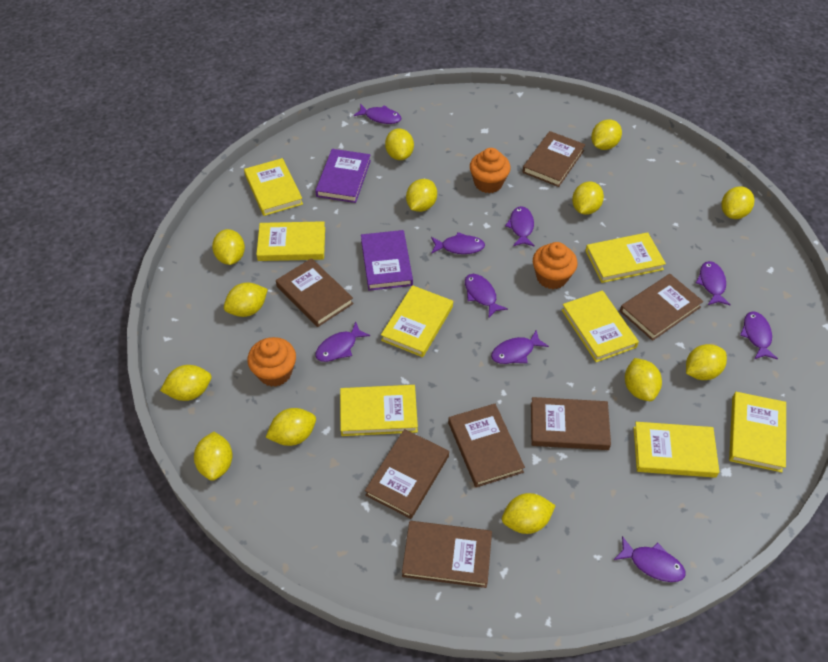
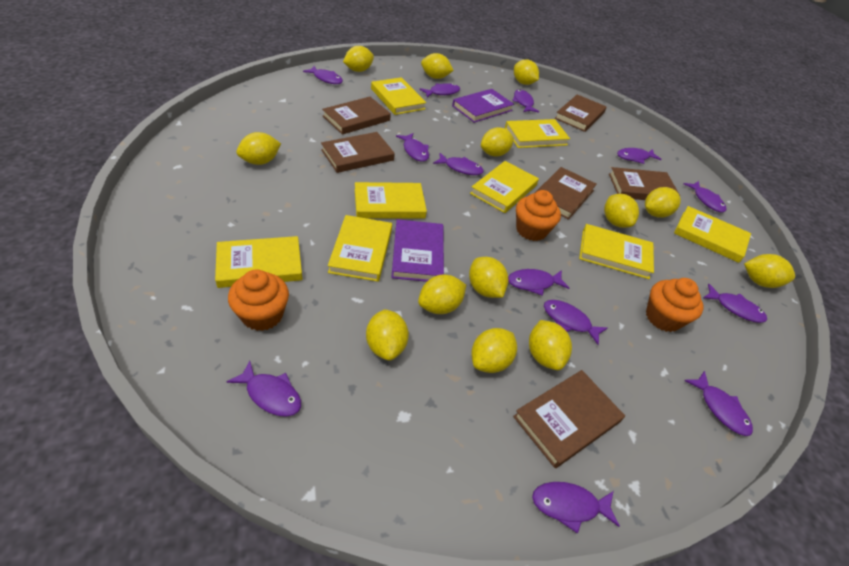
brown book: 7 -> 6
purple fish: 9 -> 13

